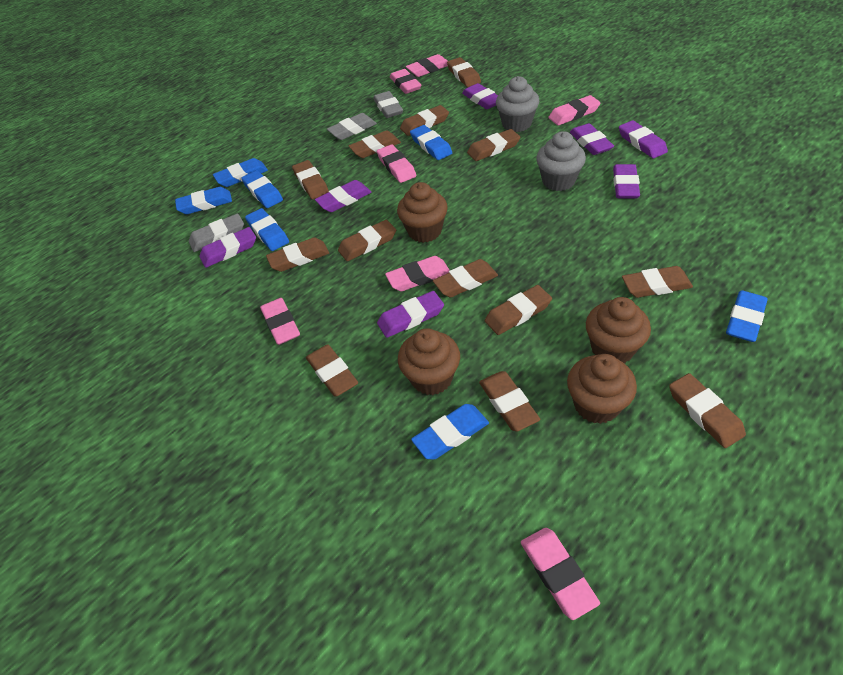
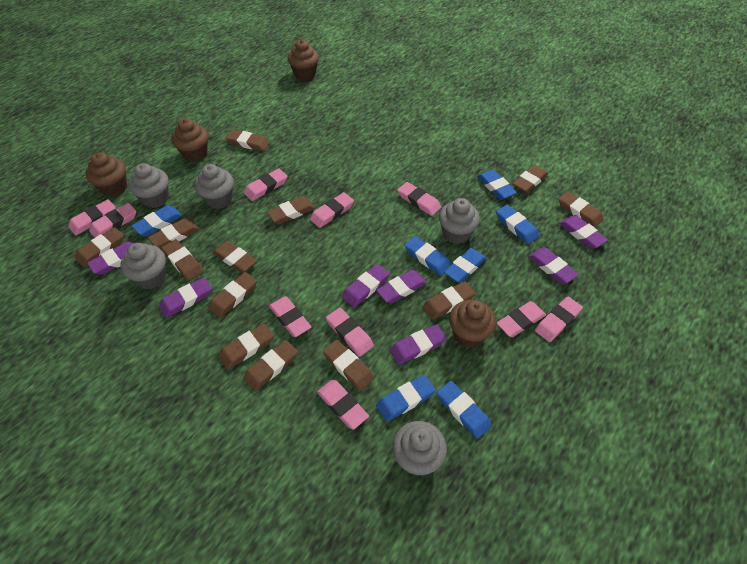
grey cupcake: 2 -> 5
grey eraser: 3 -> 0
pink eraser: 7 -> 10

